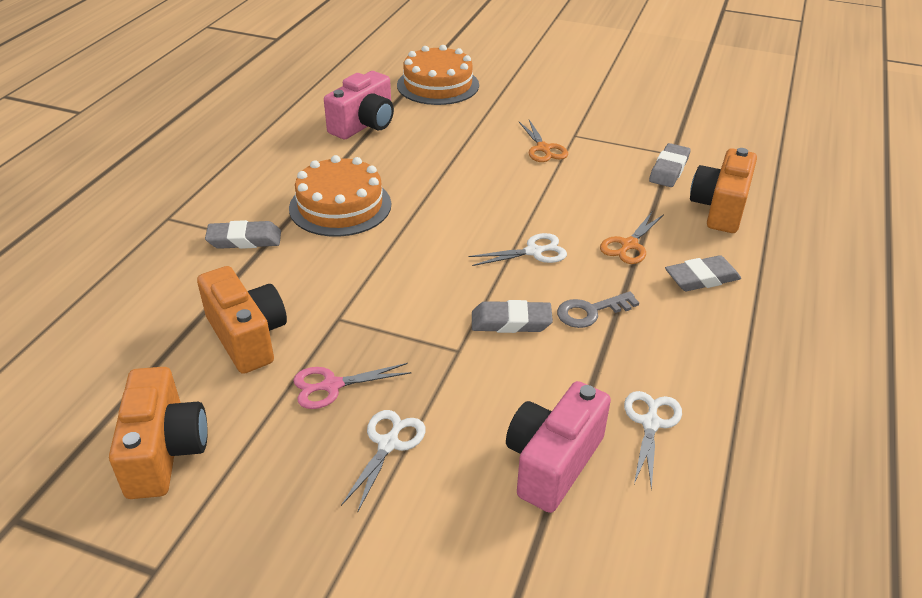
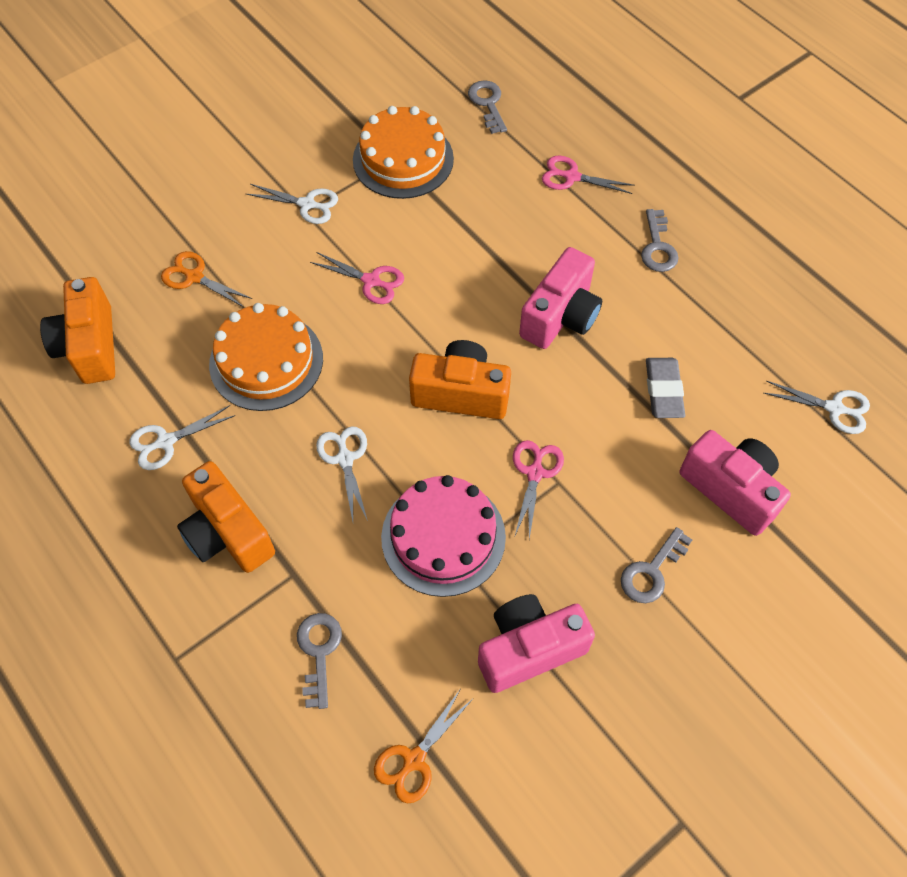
grey eraser: 4 -> 1
grey key: 1 -> 4
pink cake: 0 -> 1
pink camera: 2 -> 3
pink scissors: 1 -> 3
white scissors: 3 -> 4

